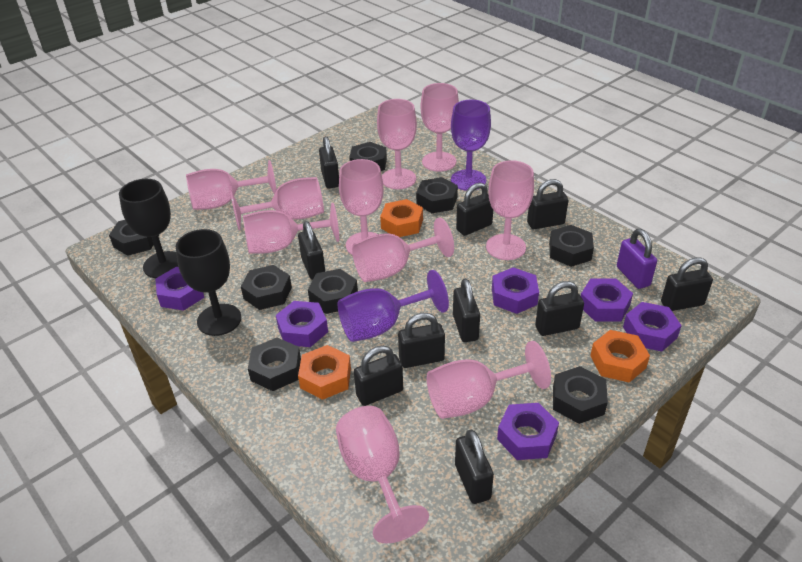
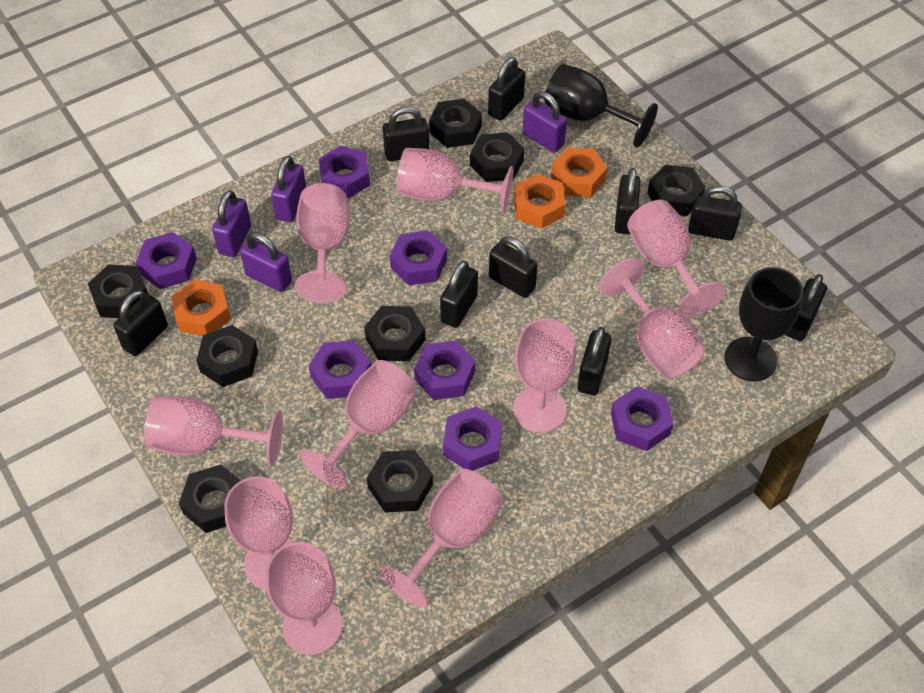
black padlock: 10 -> 9
purple goblet: 2 -> 0
purple nut: 6 -> 7
purple padlock: 1 -> 4

